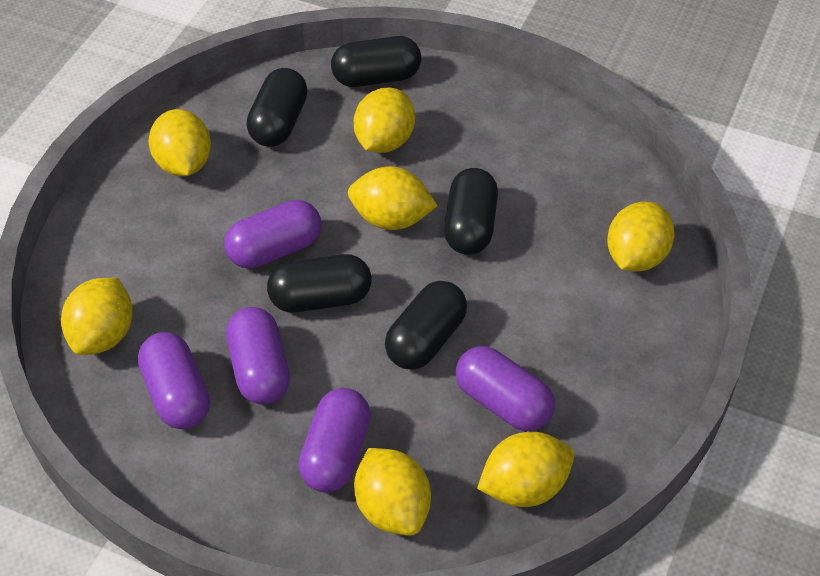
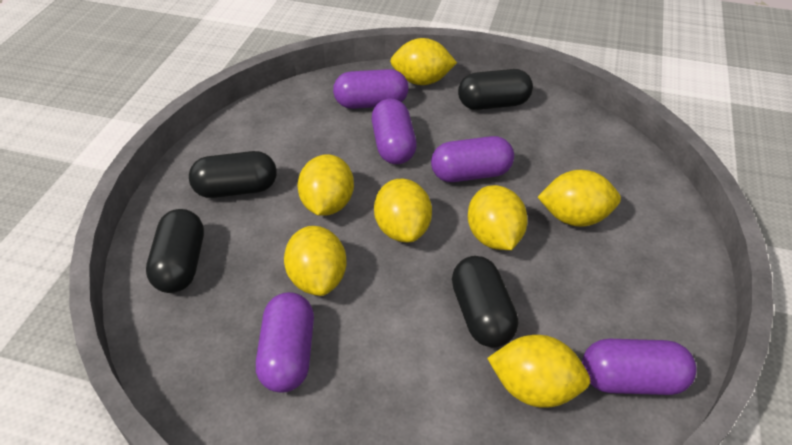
black capsule: 5 -> 4

